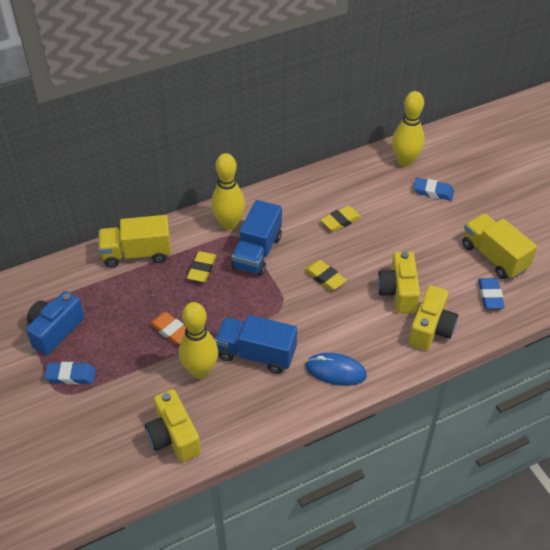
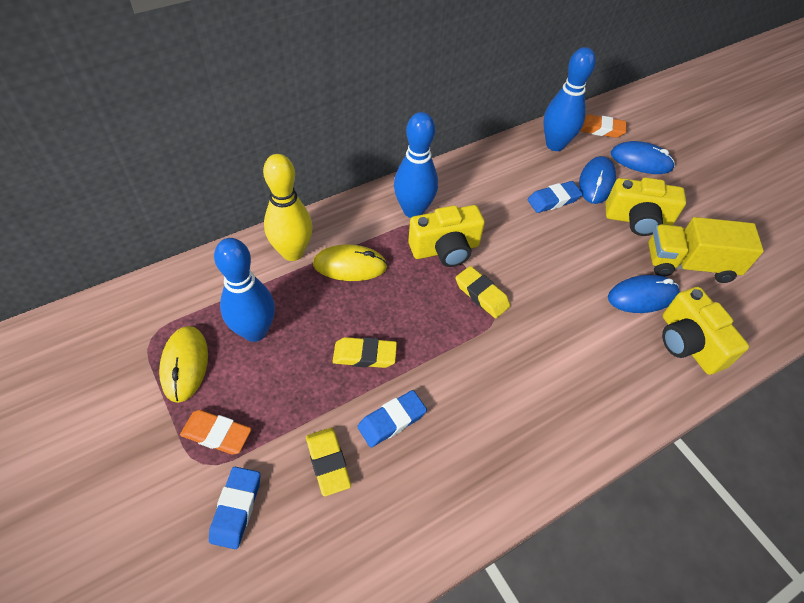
blue bowling pin: 0 -> 3
blue camera: 1 -> 0
blue mouse: 1 -> 3
blue truck: 2 -> 0
orange eraser: 1 -> 2
yellow bowling pin: 3 -> 1
yellow mouse: 0 -> 2
yellow truck: 2 -> 1

